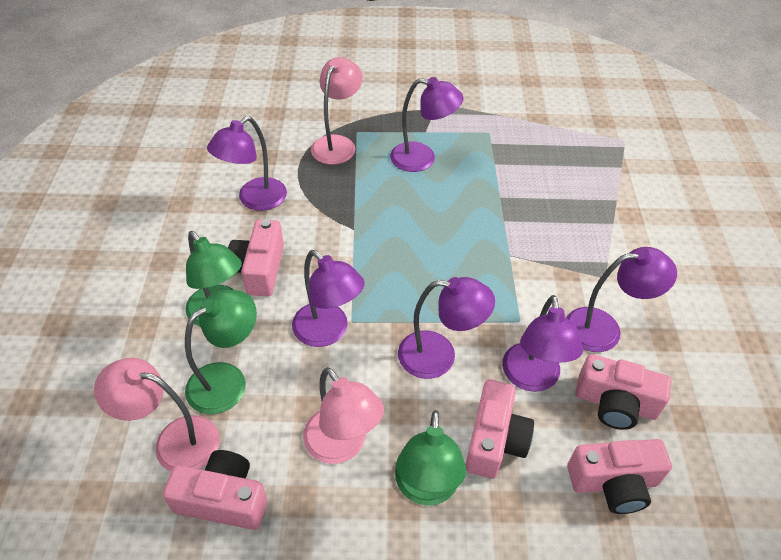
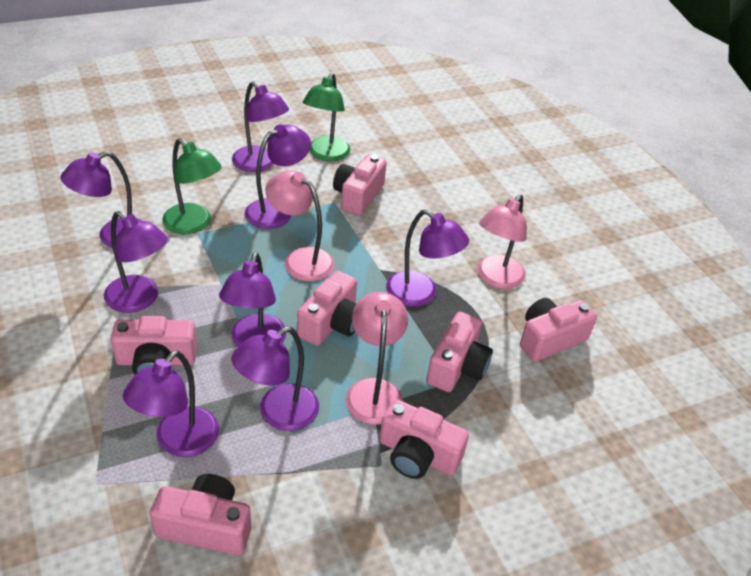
green lamp: 3 -> 2
pink camera: 5 -> 7
purple lamp: 6 -> 8

